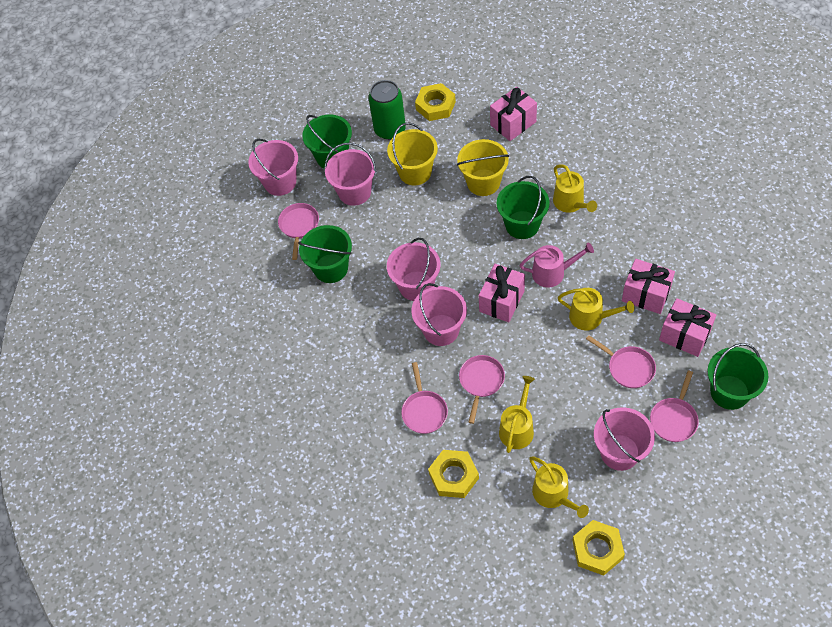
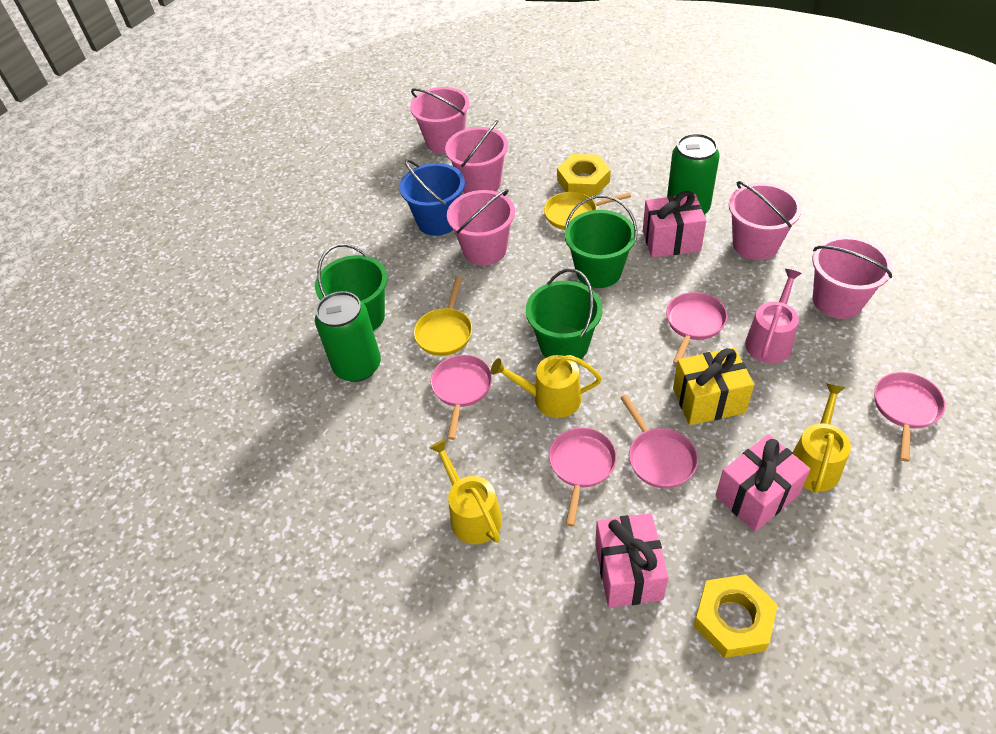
blue bucket: 0 -> 1
green bucket: 4 -> 3
green can: 1 -> 2
pink gift: 4 -> 3
yellow bucket: 2 -> 0
yellow gift: 0 -> 1
yellow nut: 3 -> 2
yellow pan: 0 -> 2
yellow watering can: 4 -> 3

